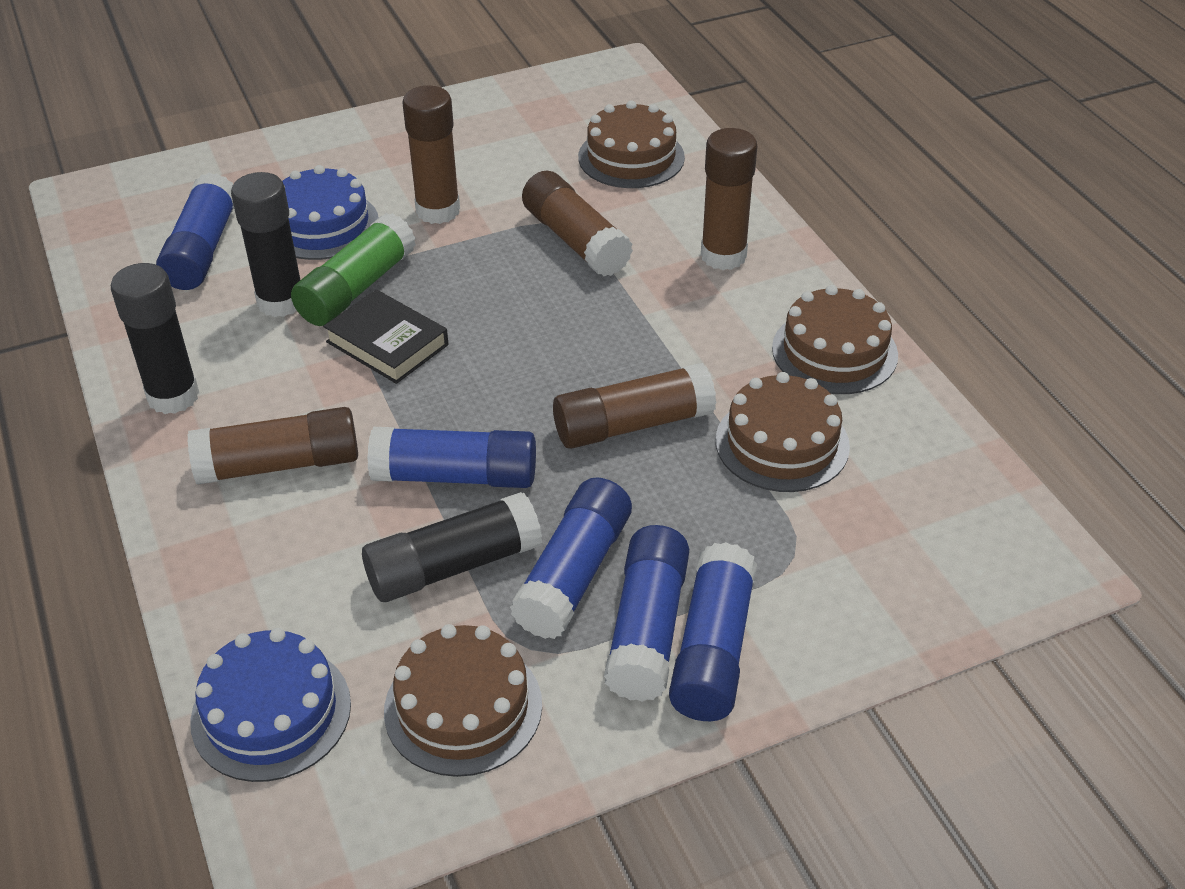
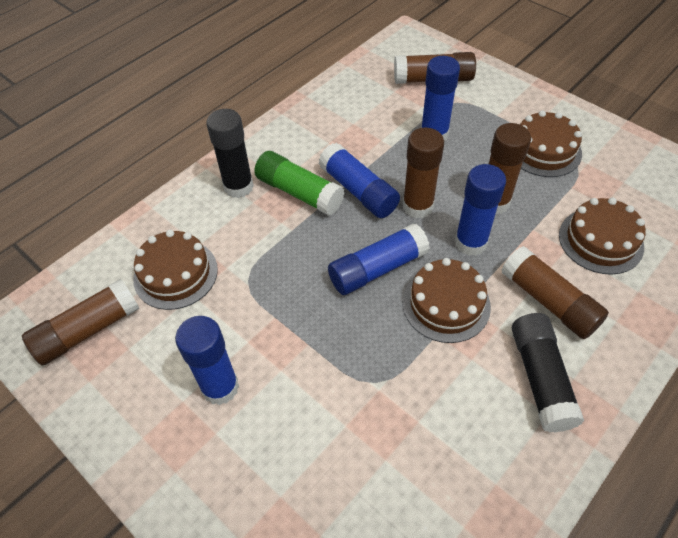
black book: 1 -> 0
black glue stick: 3 -> 2
blue cake: 2 -> 0

